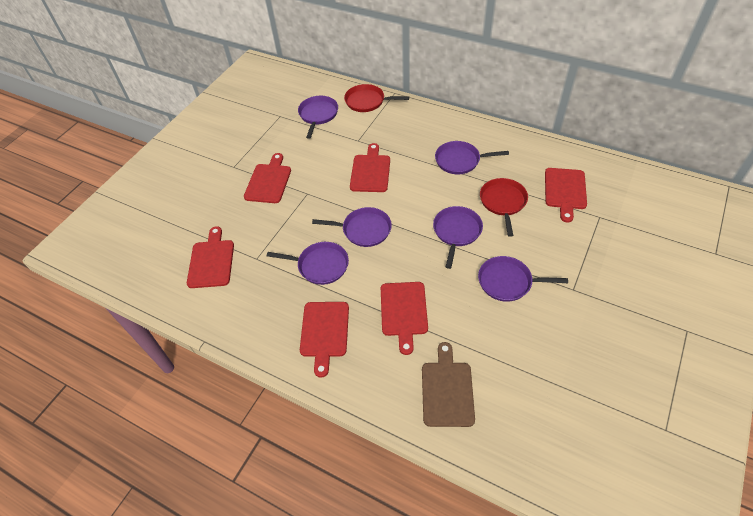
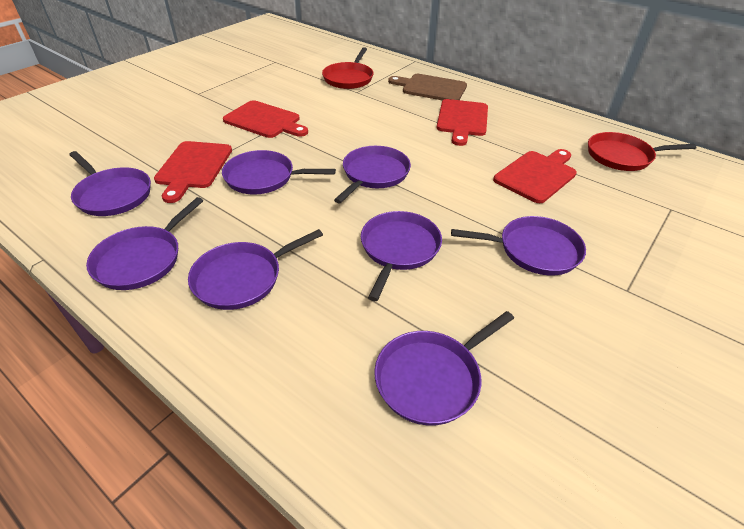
purple pan: 6 -> 8
red cutting board: 6 -> 4

